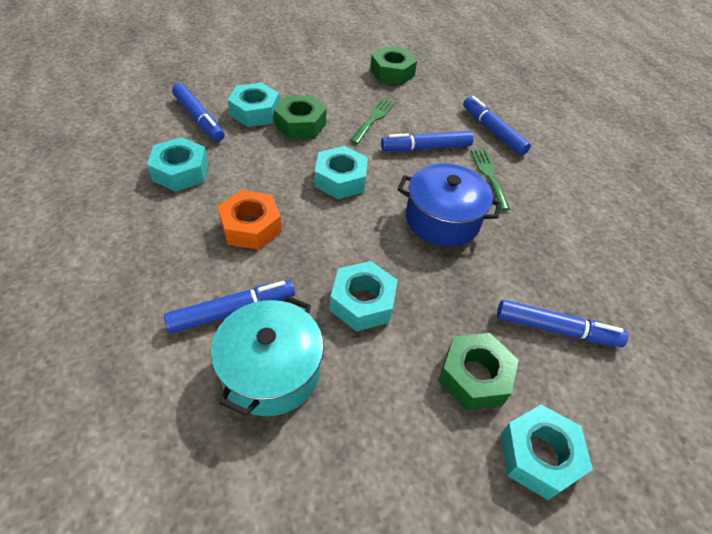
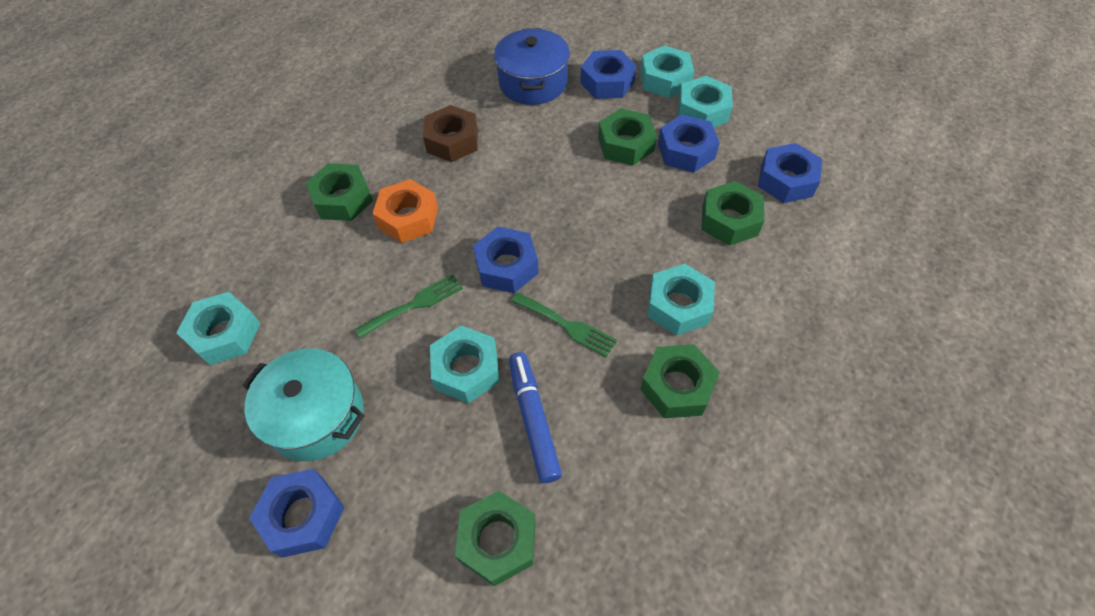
blue marker: 5 -> 1
blue nut: 0 -> 5
brown nut: 0 -> 1
green nut: 3 -> 5

